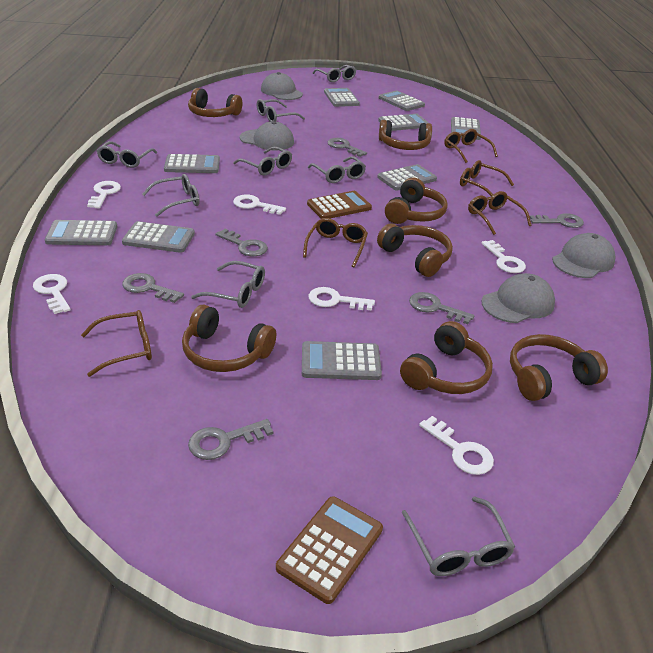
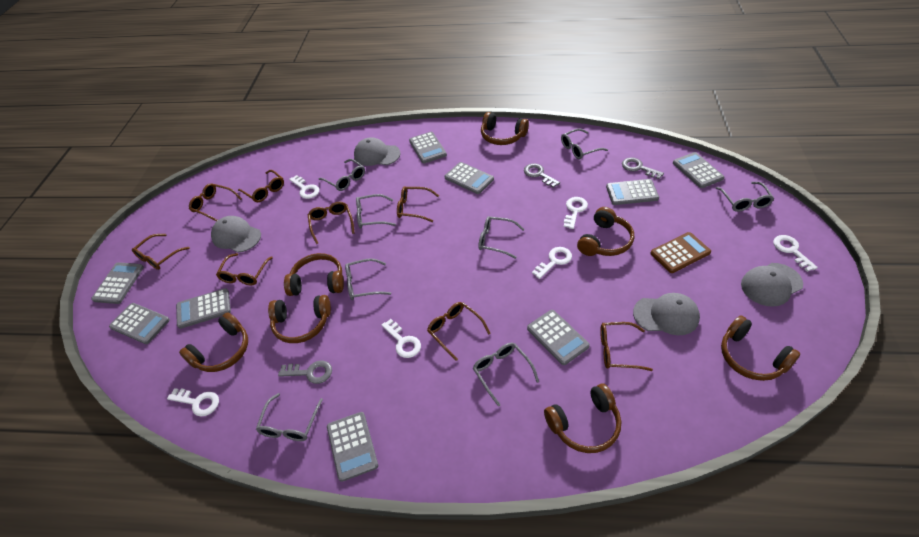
brown calculator: 2 -> 1
brown glasses: 5 -> 8
grey key: 6 -> 3

